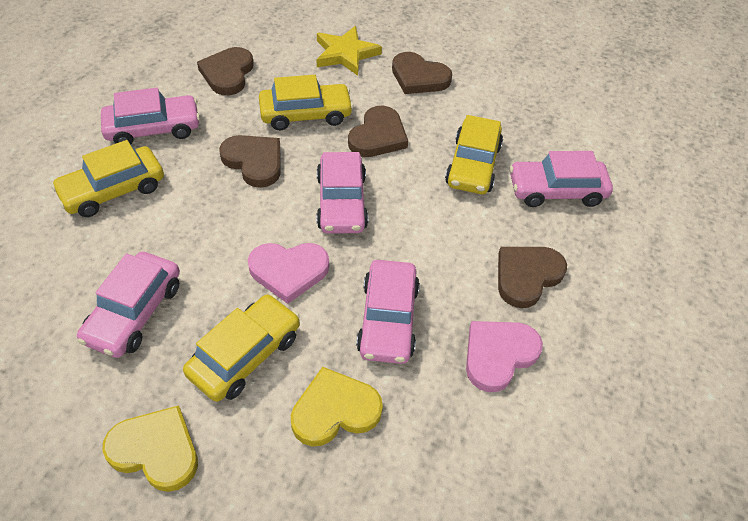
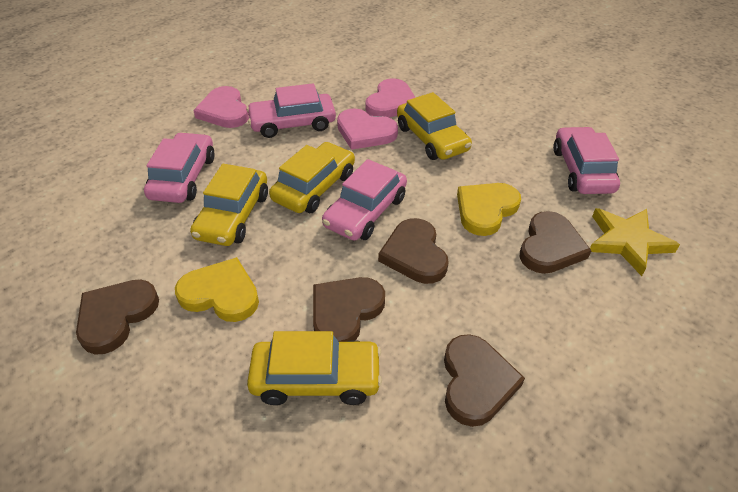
pink car: 5 -> 4
pink heart: 2 -> 3

